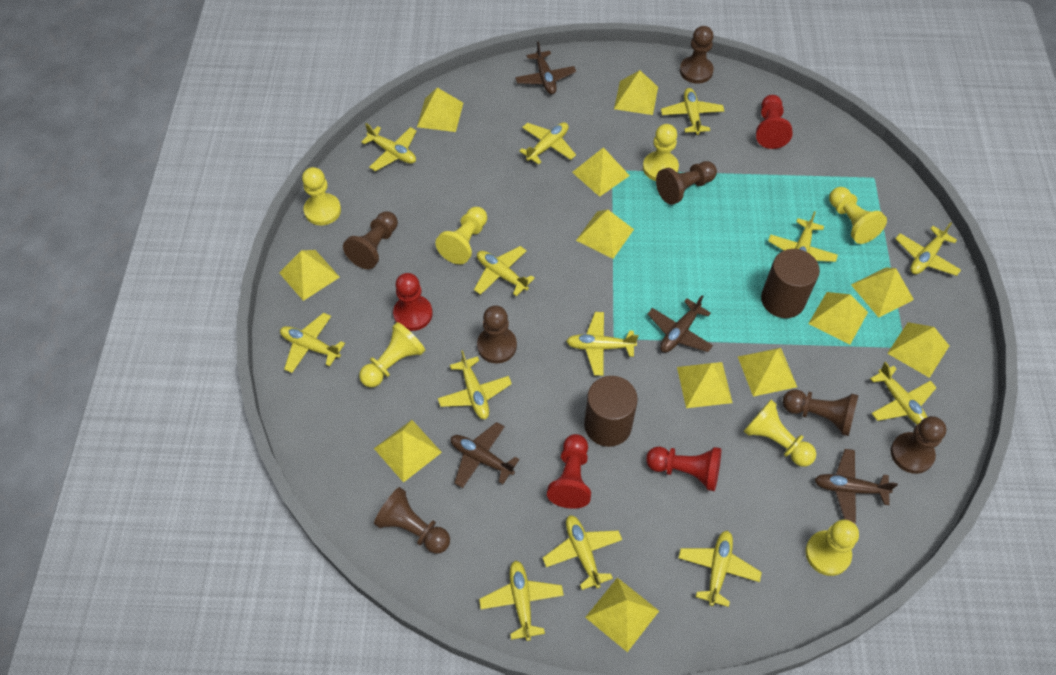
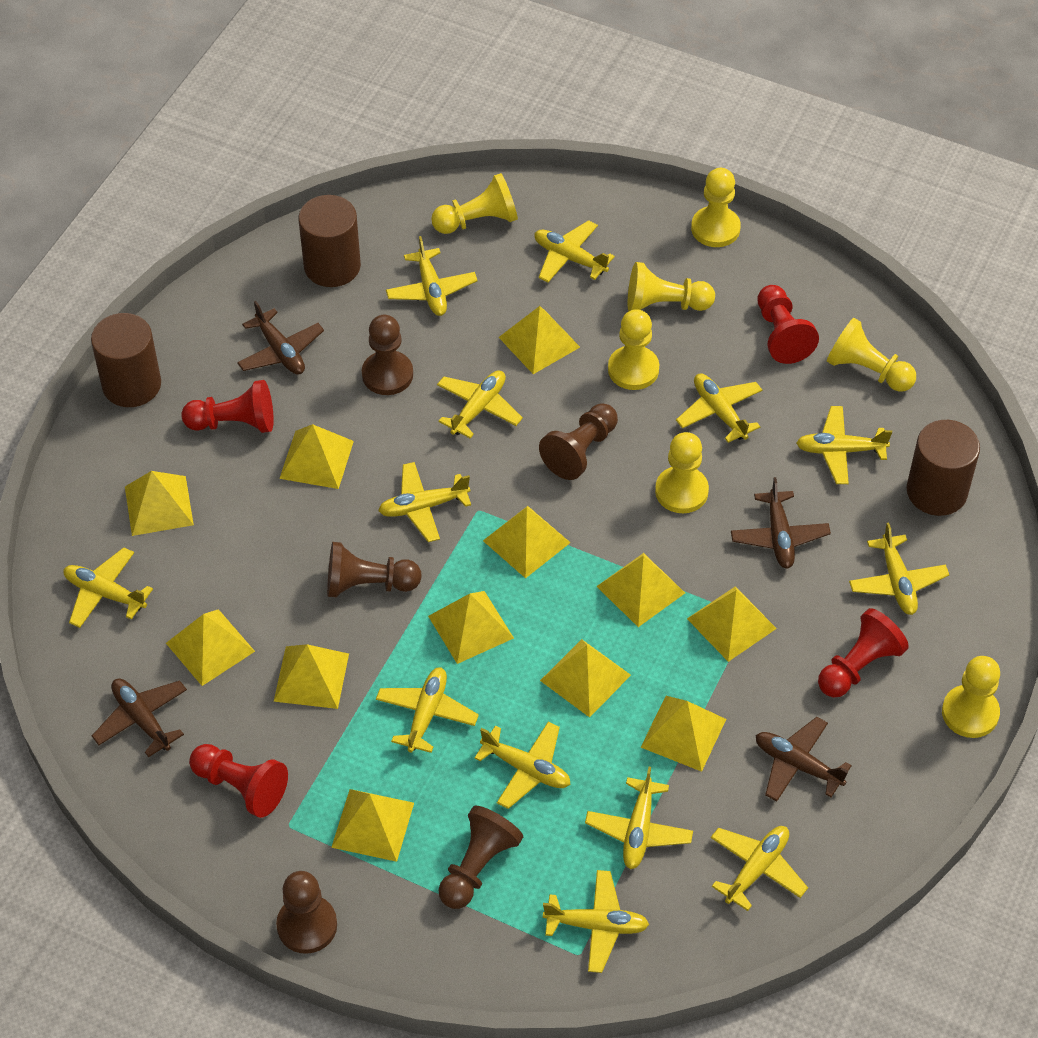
brown cylinder: 2 -> 3
brown pawn: 7 -> 5

